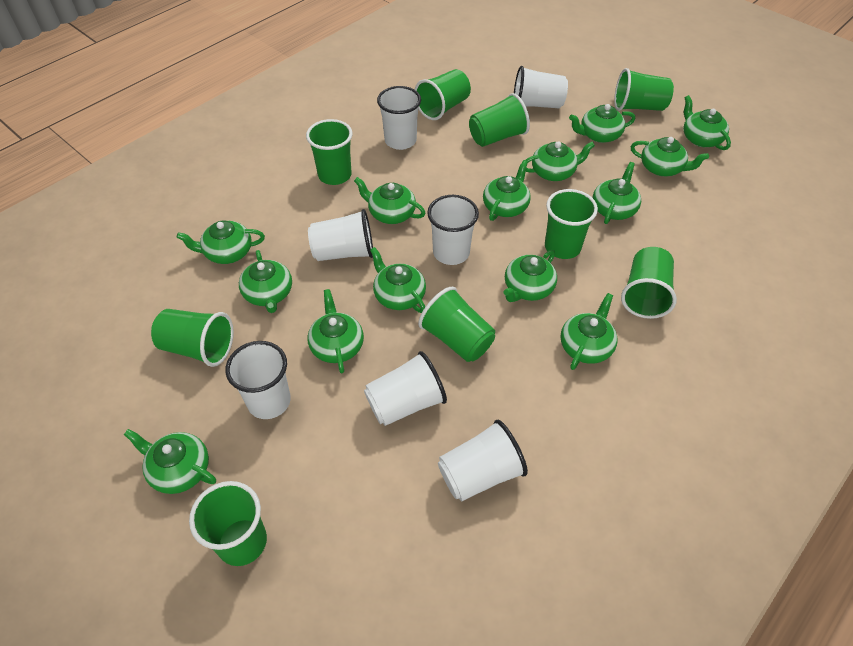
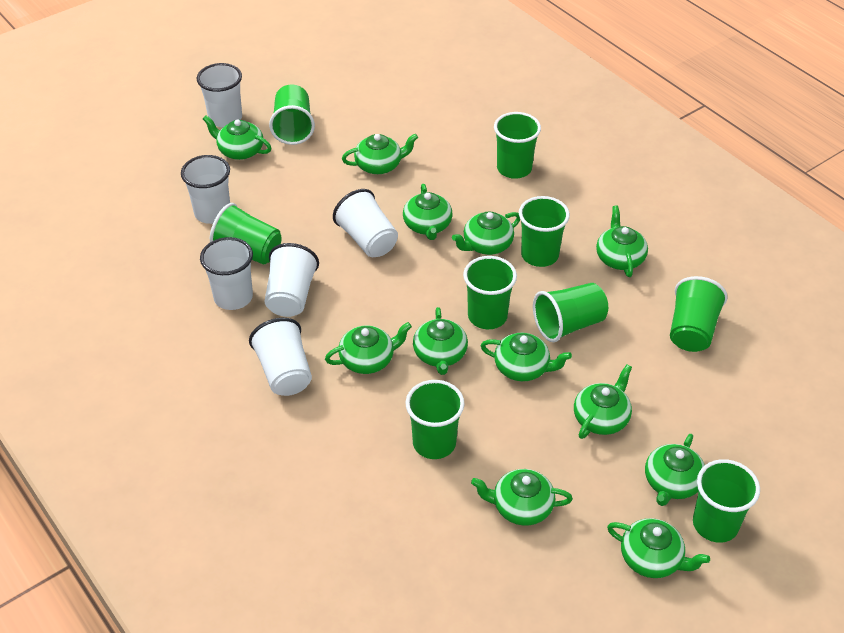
green teapot: 14 -> 12
white cup: 7 -> 6

